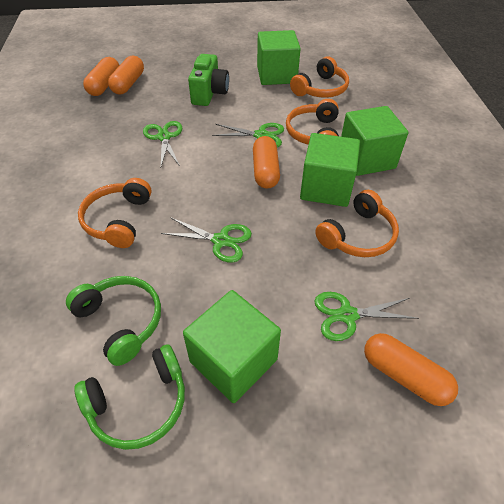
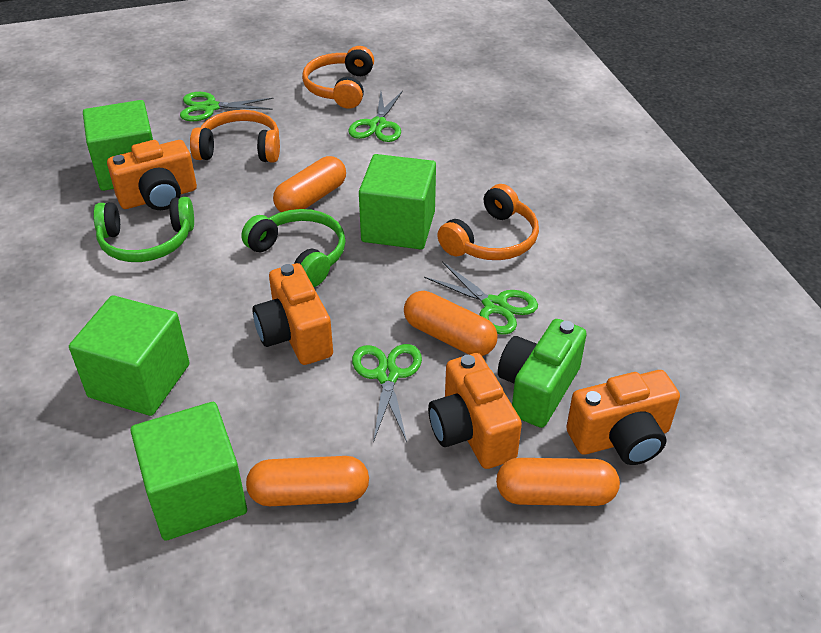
orange camera: 0 -> 4
orange headphones: 4 -> 3

